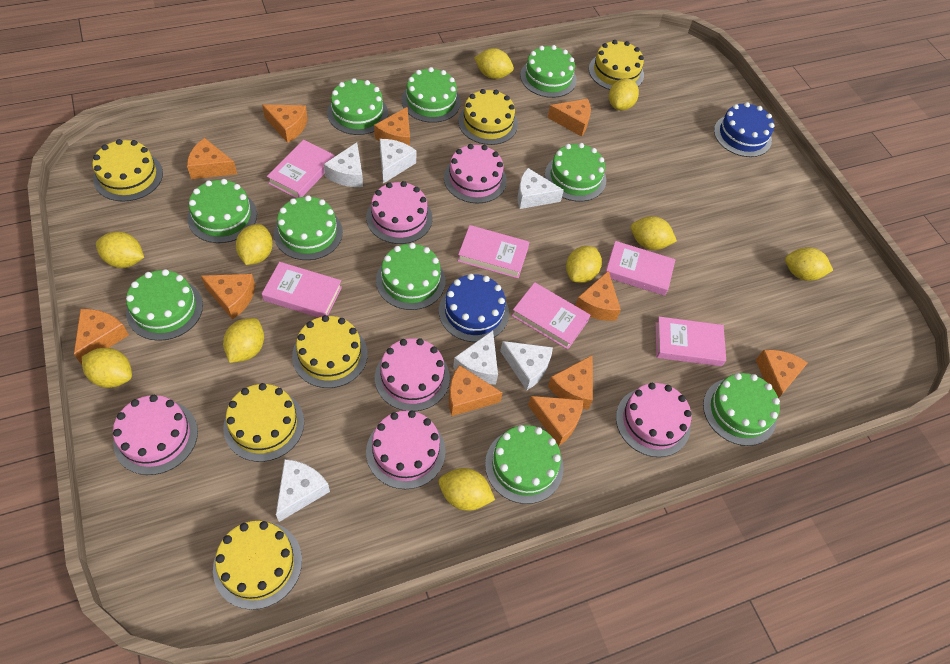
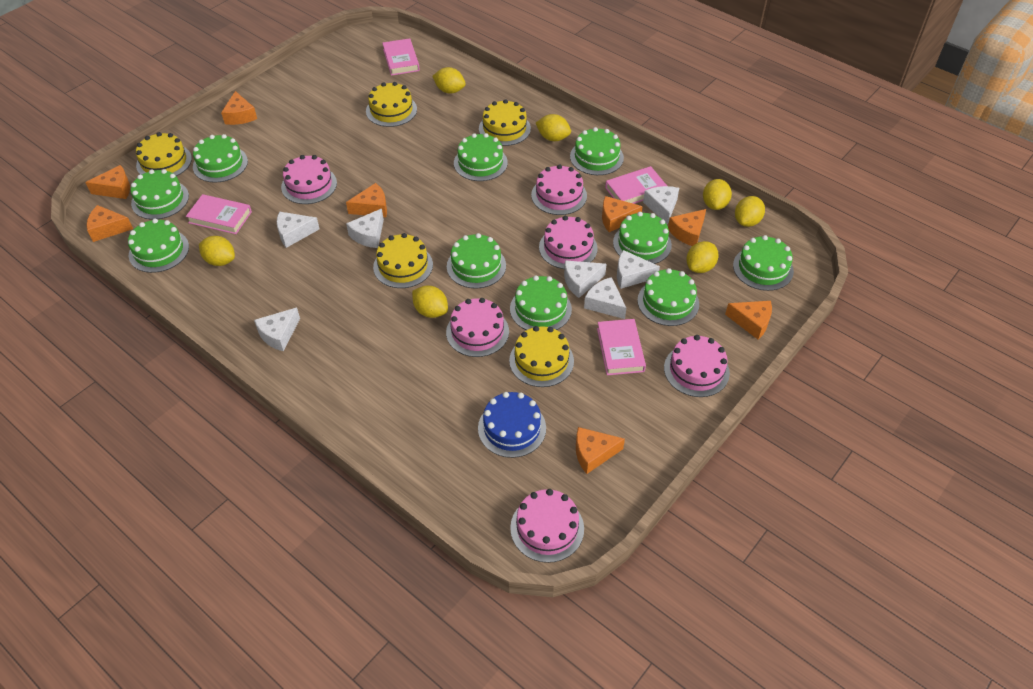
blue cake: 2 -> 1
orange cheese: 11 -> 8
pink book: 6 -> 4
white cheese: 6 -> 7
yellow cake: 6 -> 5
yellow lemon: 10 -> 7

